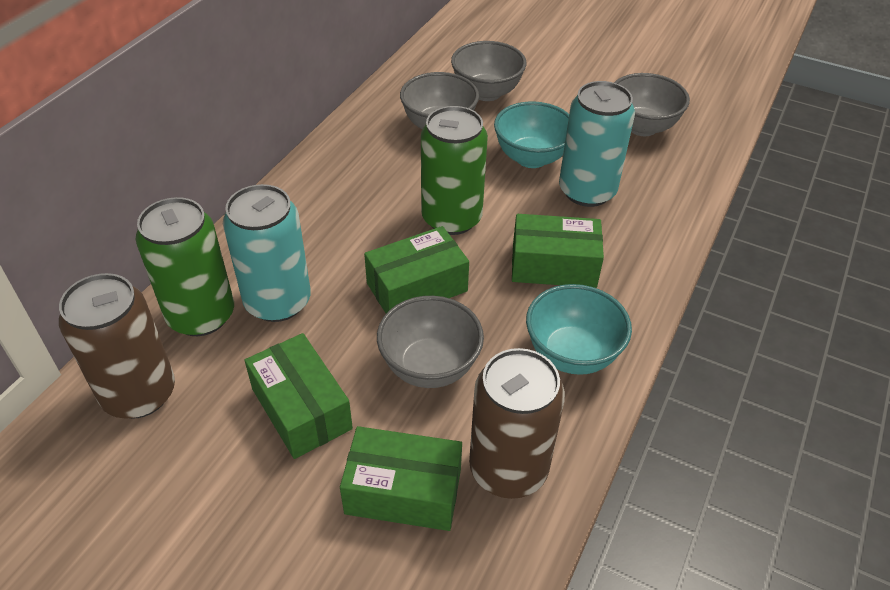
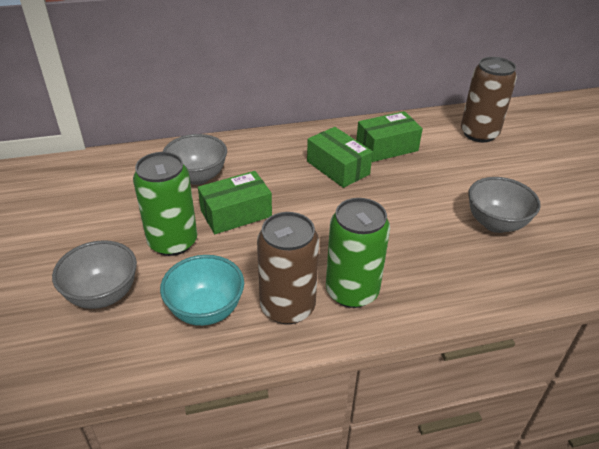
green box: 4 -> 3
grey bowl: 4 -> 3
turquoise bowl: 2 -> 1
turquoise can: 2 -> 0

